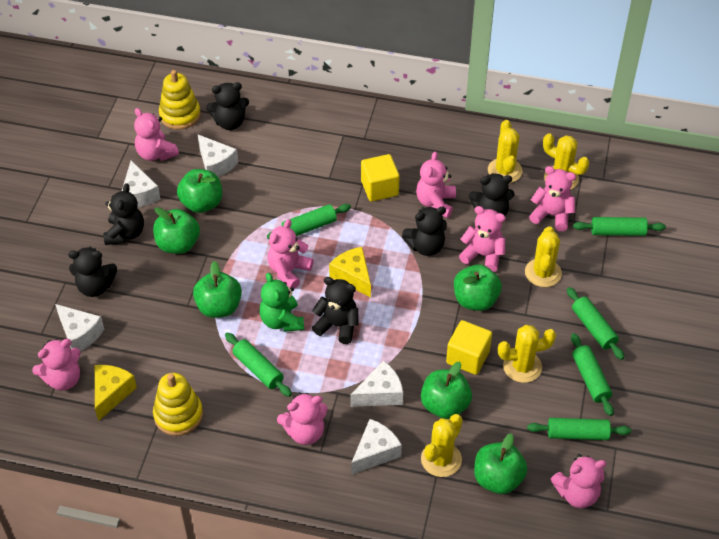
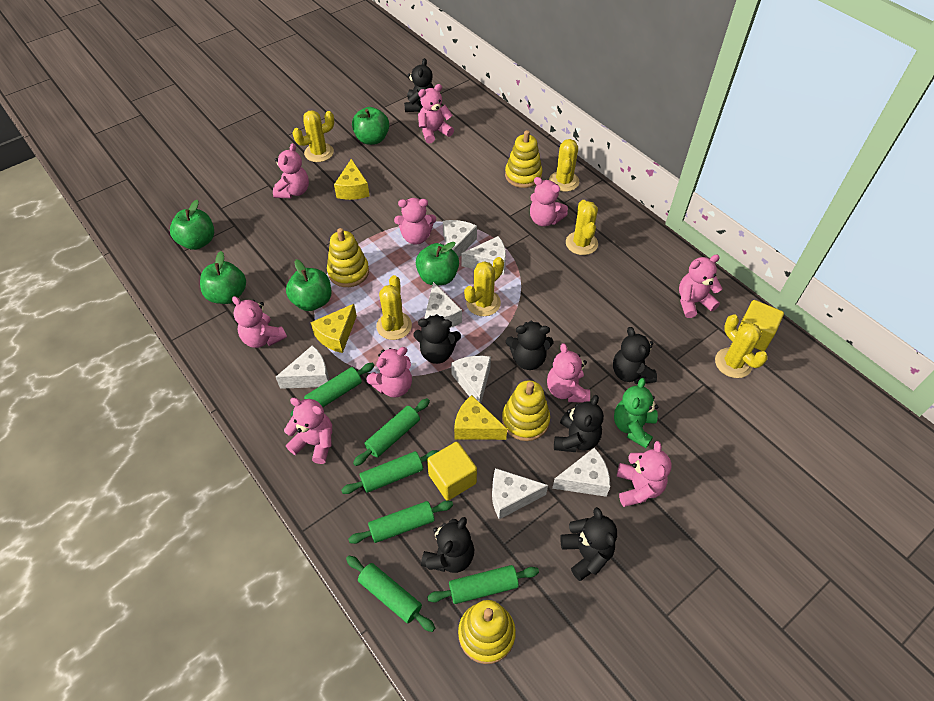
black teddy bear: 6 -> 7
green apple: 6 -> 5
pink teddy bear: 8 -> 10
white cheese: 5 -> 7
yellow cactus: 5 -> 6
yellow cheese: 2 -> 3
yellow stacking toy: 2 -> 4

